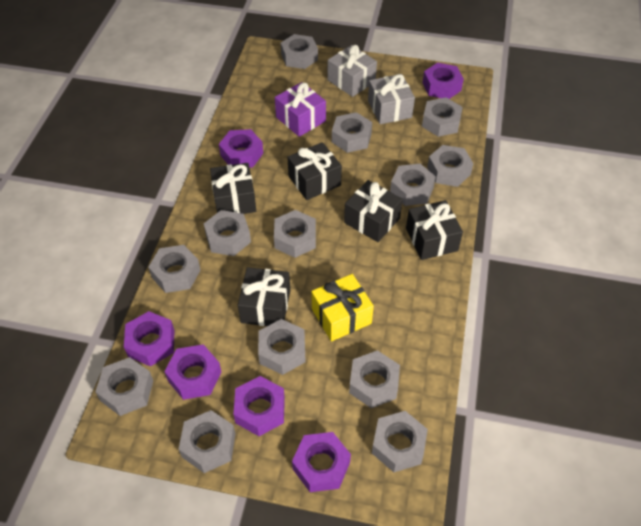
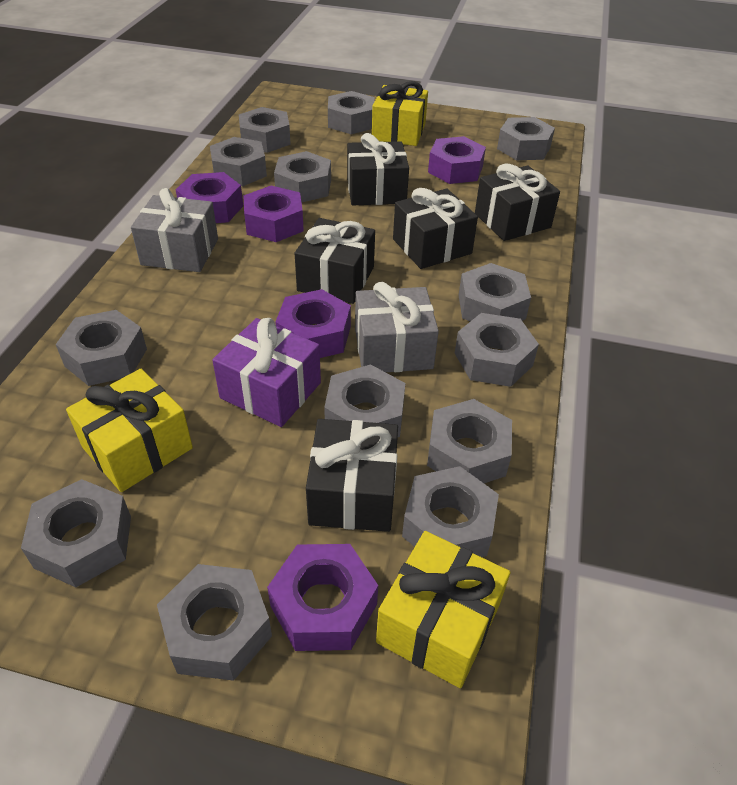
purple nut: 6 -> 5
yellow gift: 1 -> 3

